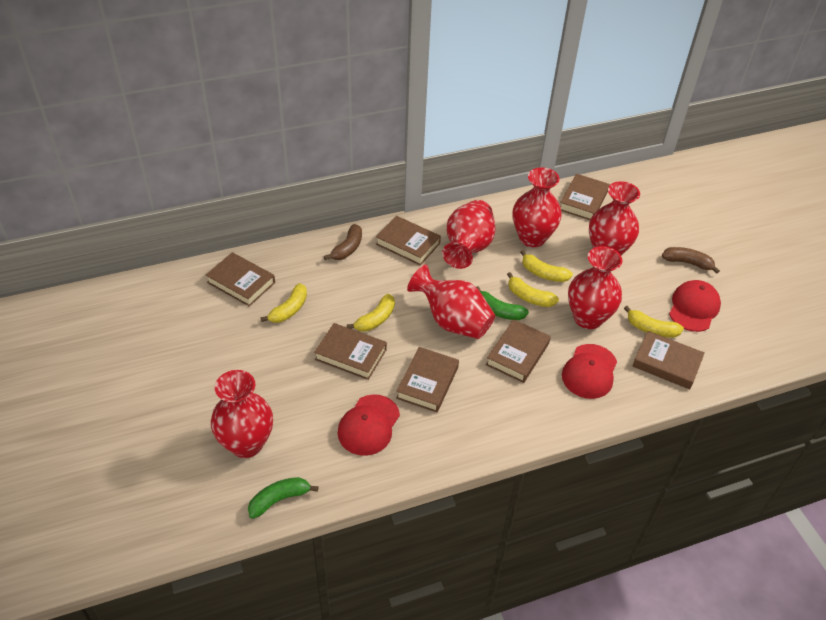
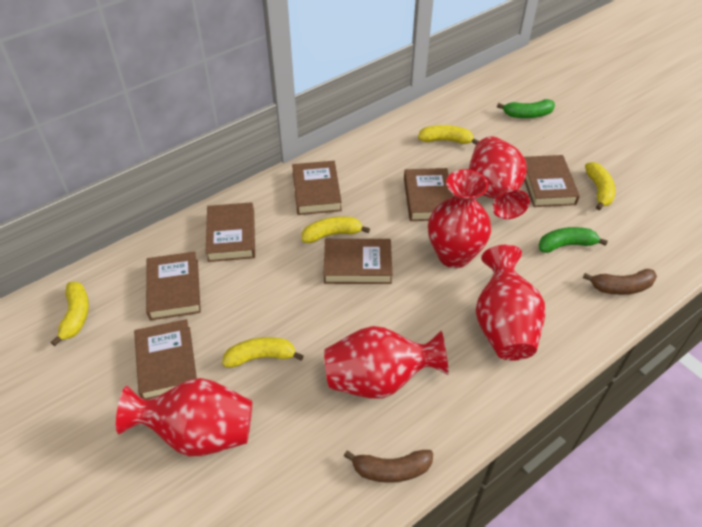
red cap: 3 -> 0
red vase: 6 -> 5

